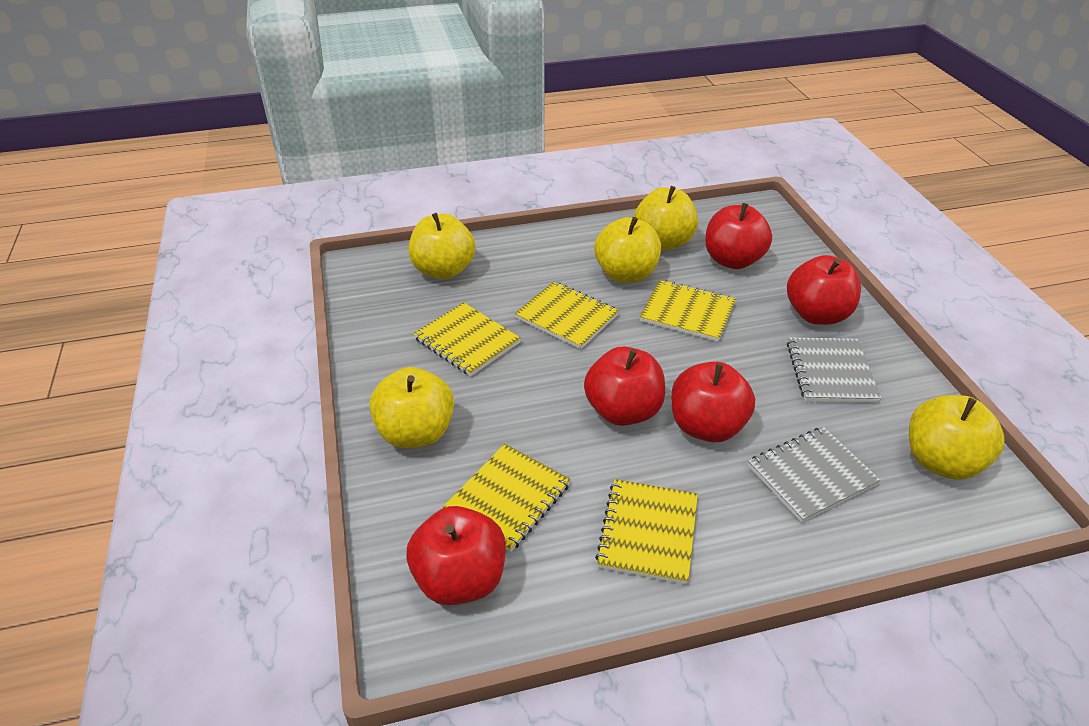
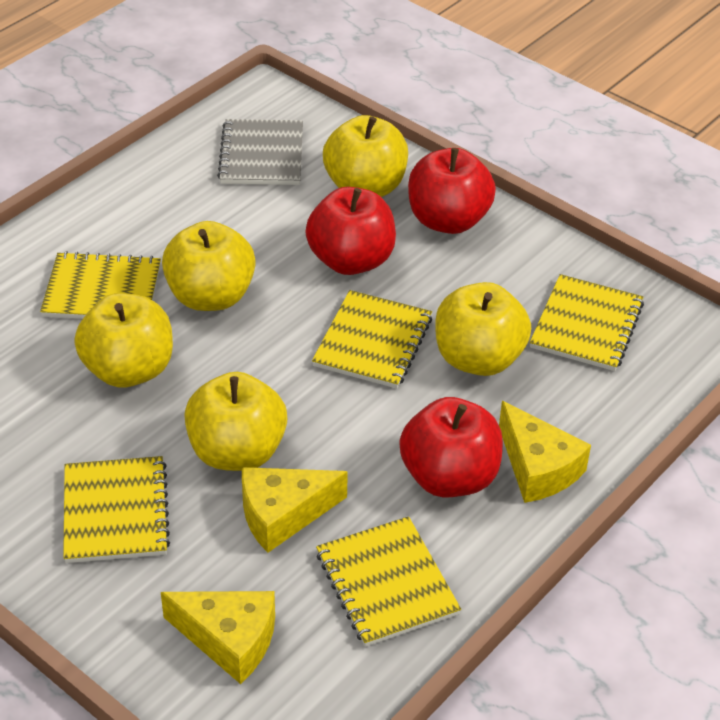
grey notebook: 2 -> 1
red apple: 5 -> 3
yellow cheese: 0 -> 3

